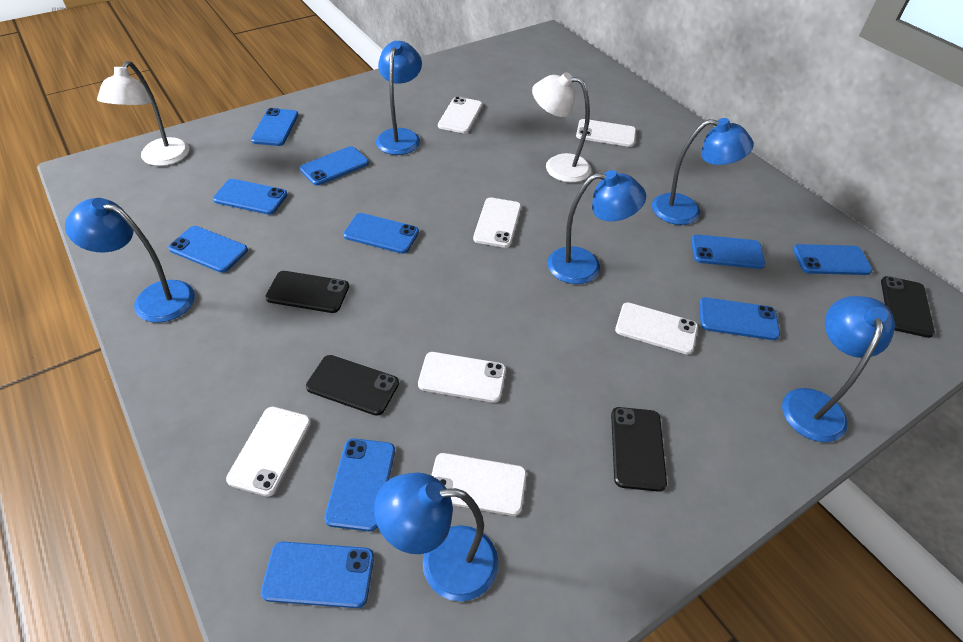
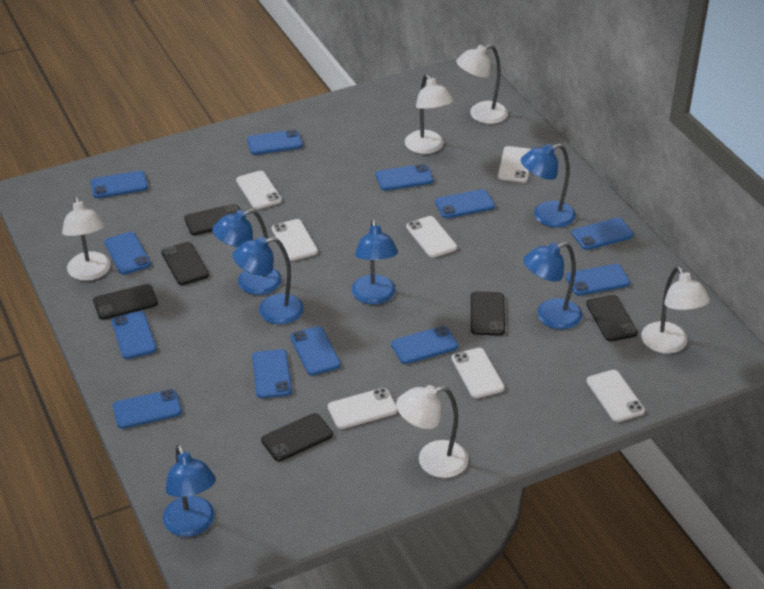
black phone: 4 -> 6
blue phone: 10 -> 12
white lamp: 2 -> 5

